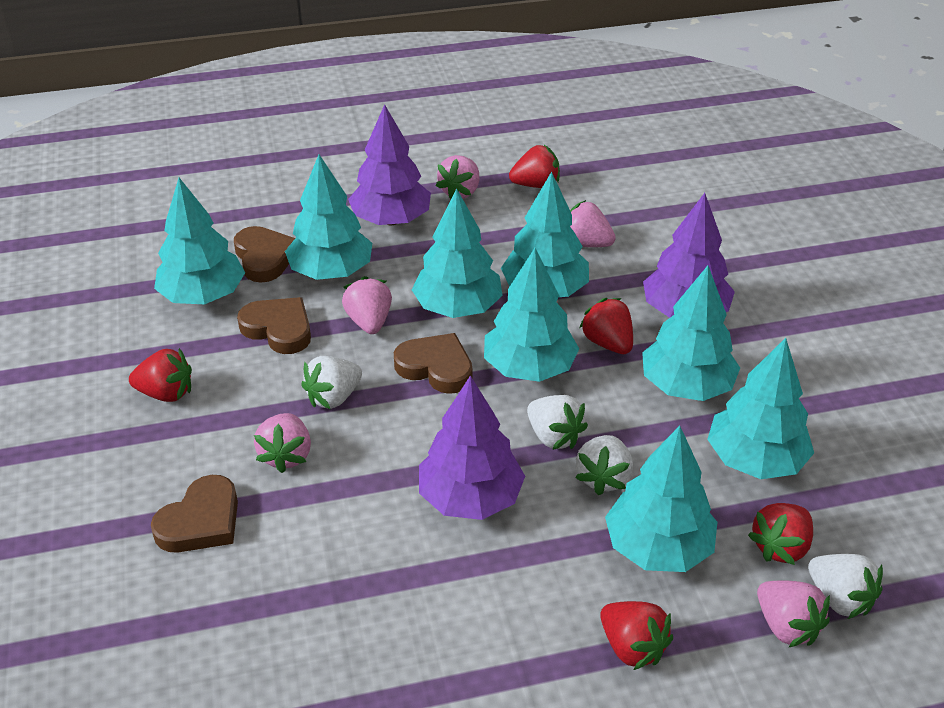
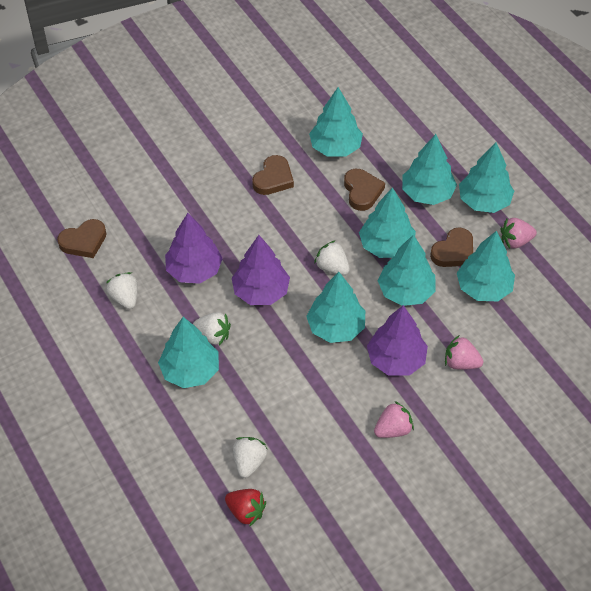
pink strawberry: 5 -> 3
red strawberry: 5 -> 1

